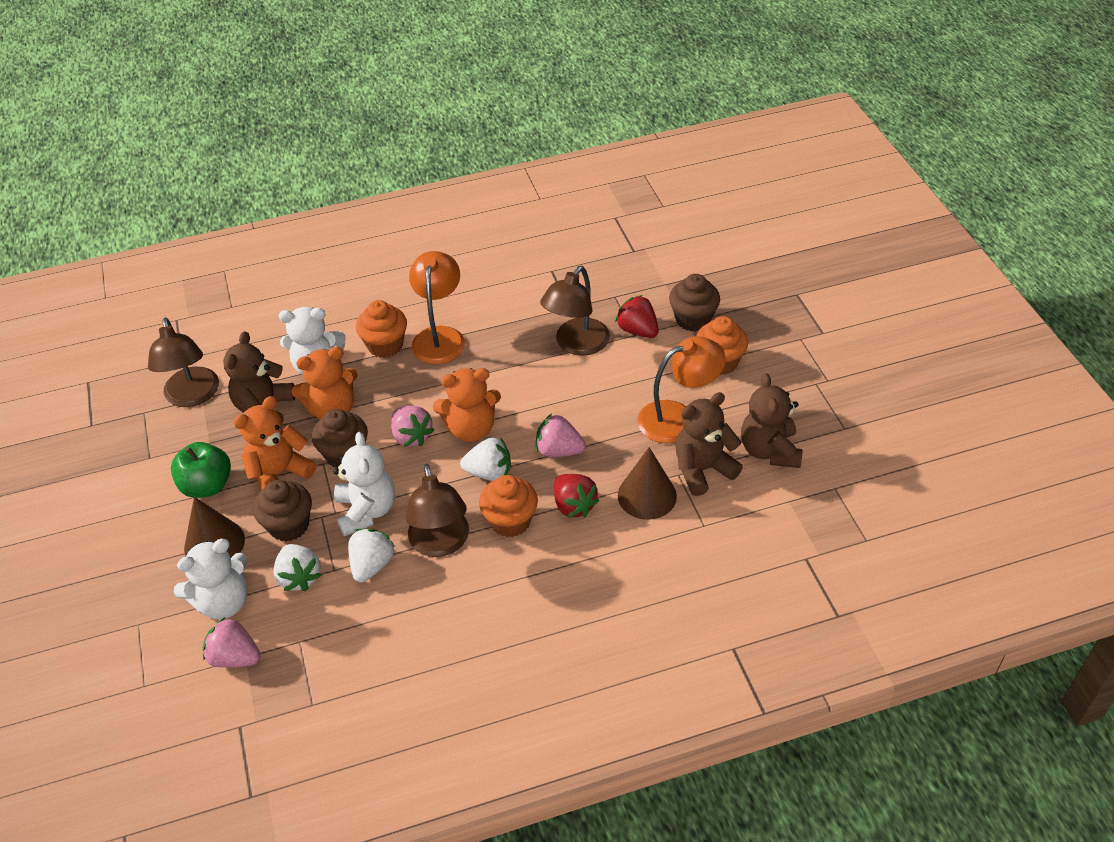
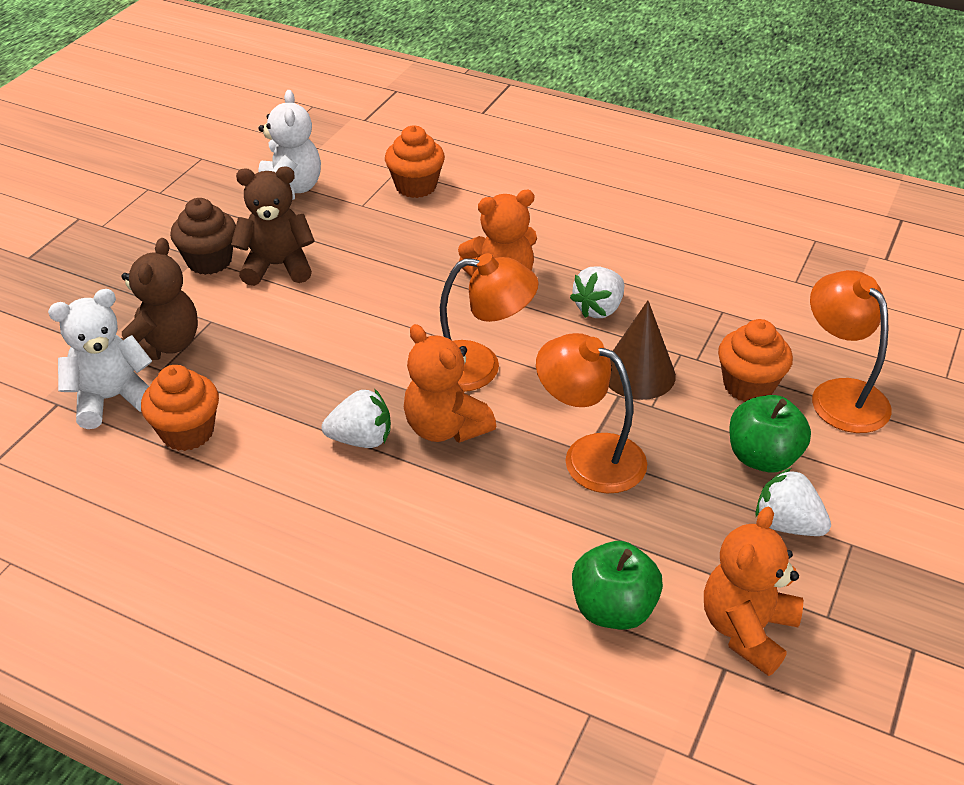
brown cone: 2 -> 1
brown cupcake: 3 -> 1
brown lamp: 3 -> 0
brown teddy bear: 3 -> 2
green apple: 1 -> 2
orange lamp: 2 -> 3
pink strawberry: 3 -> 0
red strawberry: 2 -> 0
white teddy bear: 3 -> 2

